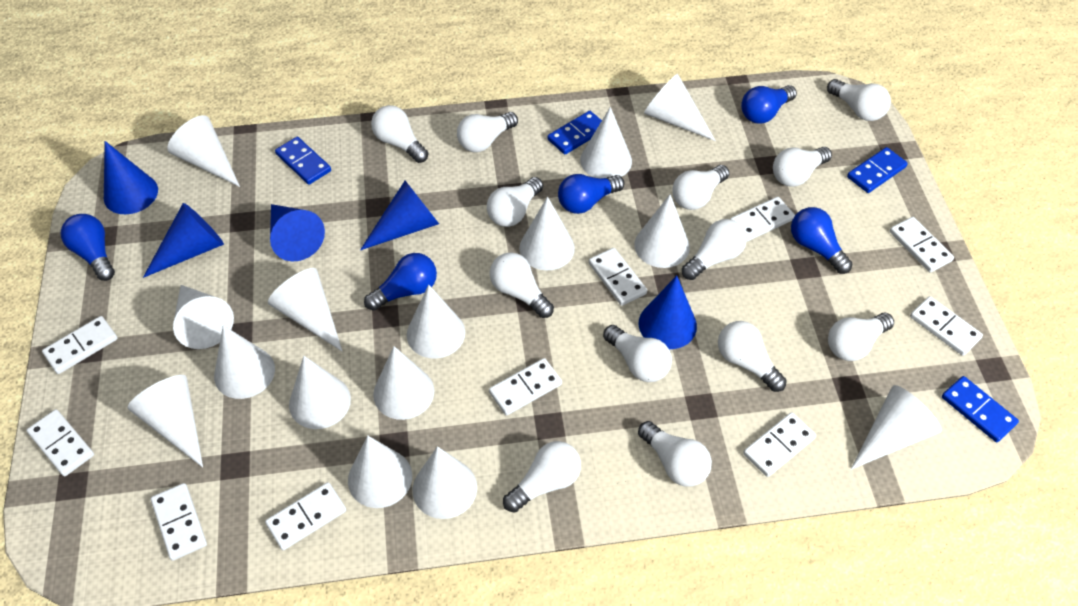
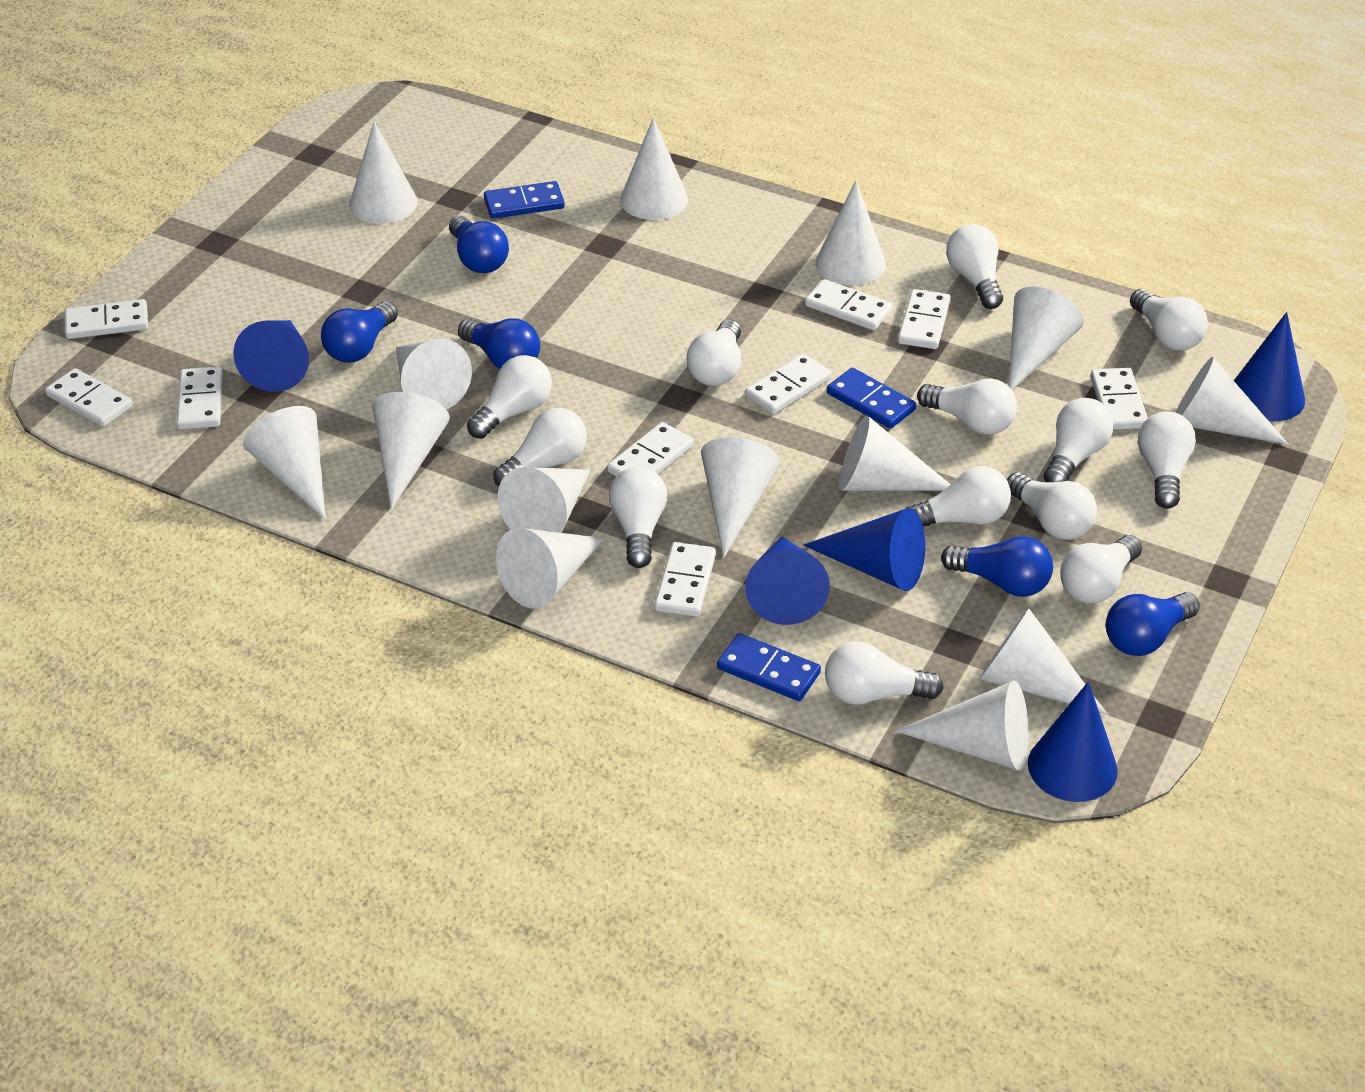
blue domino: 4 -> 3
white cone: 15 -> 14
white domino: 10 -> 9

